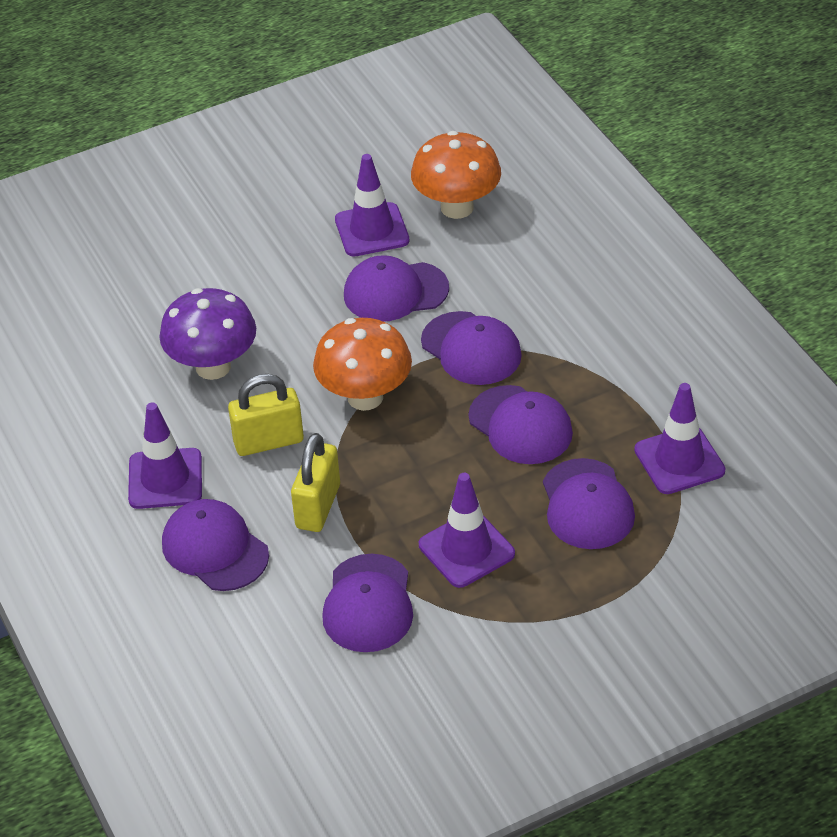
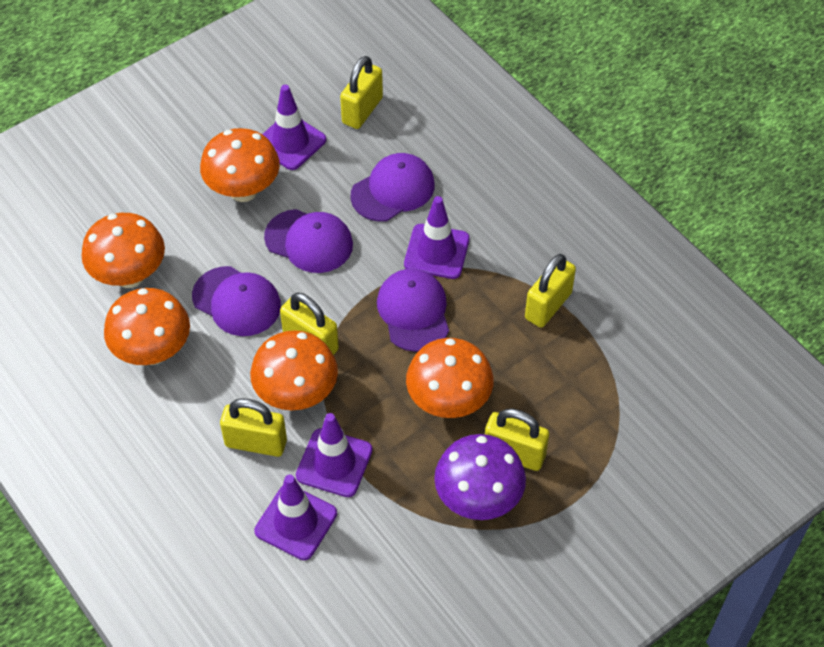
orange mushroom: 2 -> 5
purple cap: 6 -> 4
yellow padlock: 2 -> 5

